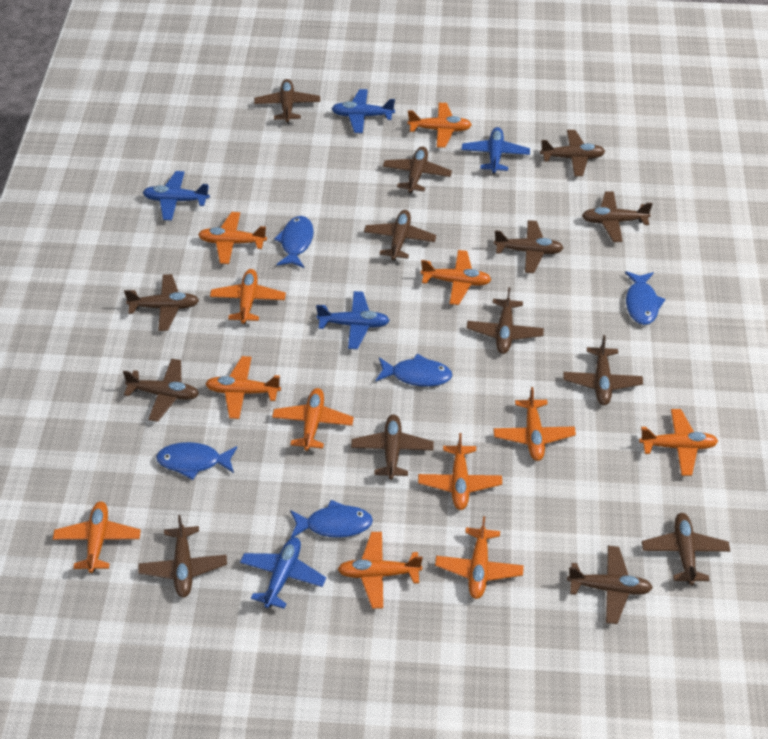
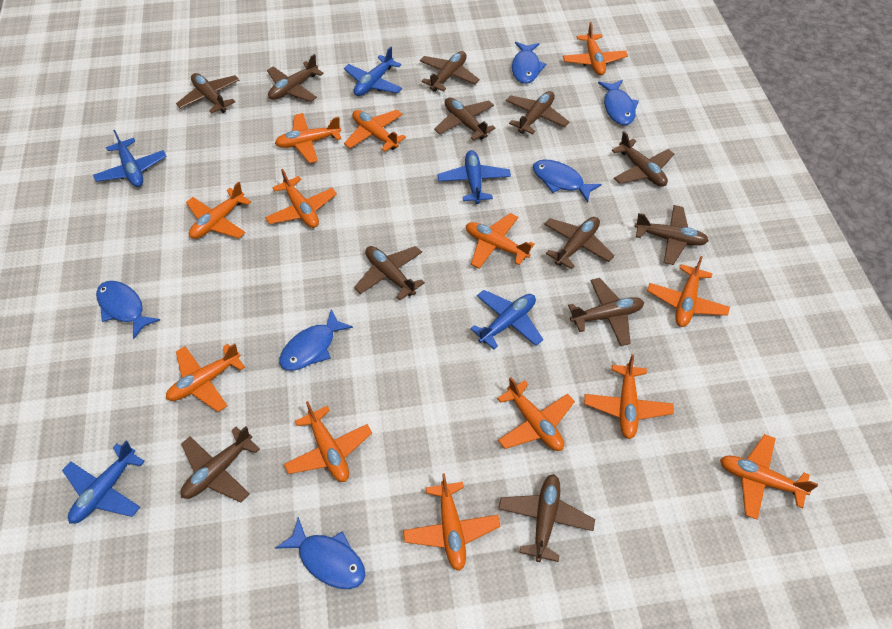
blue fish: 5 -> 6
brown plane: 14 -> 12
orange plane: 12 -> 13

